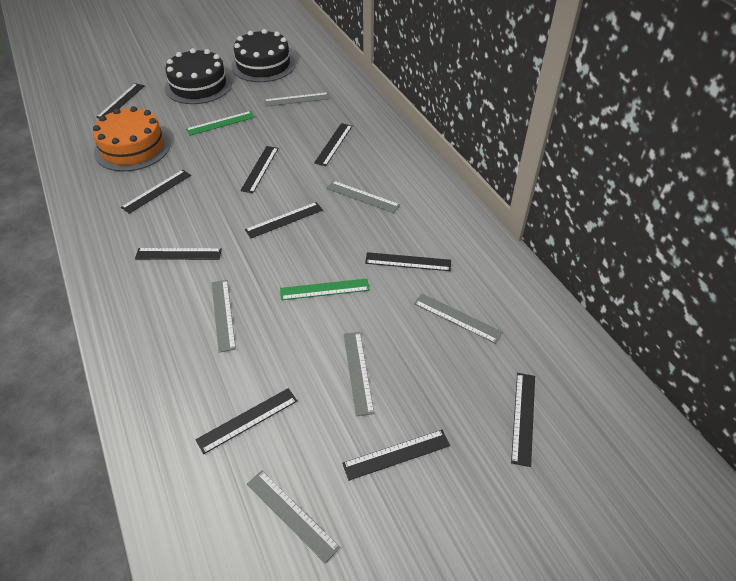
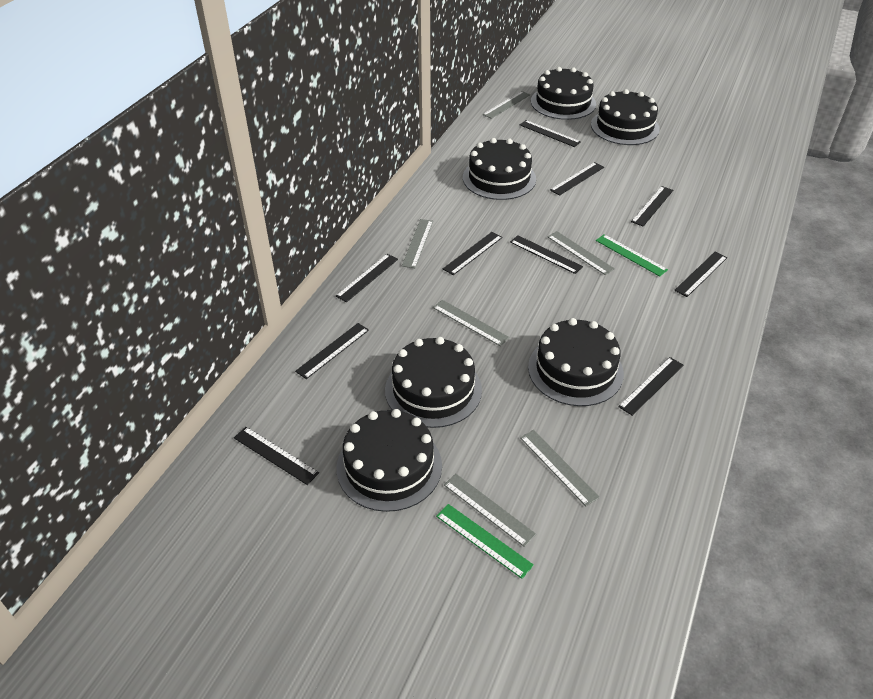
black cake: 2 -> 6
orange cake: 1 -> 0

